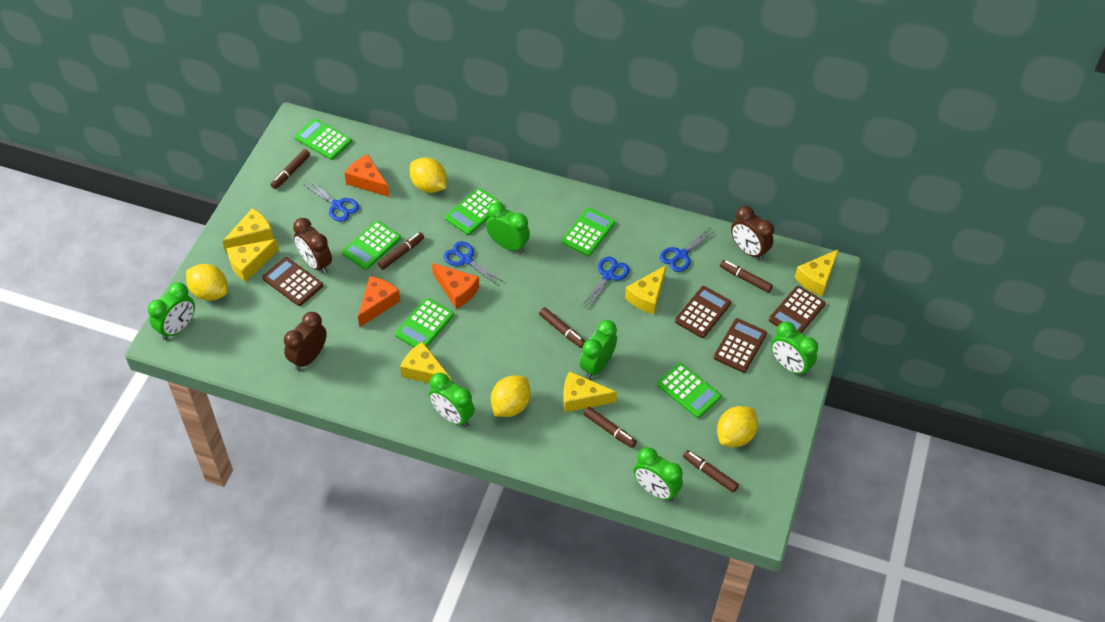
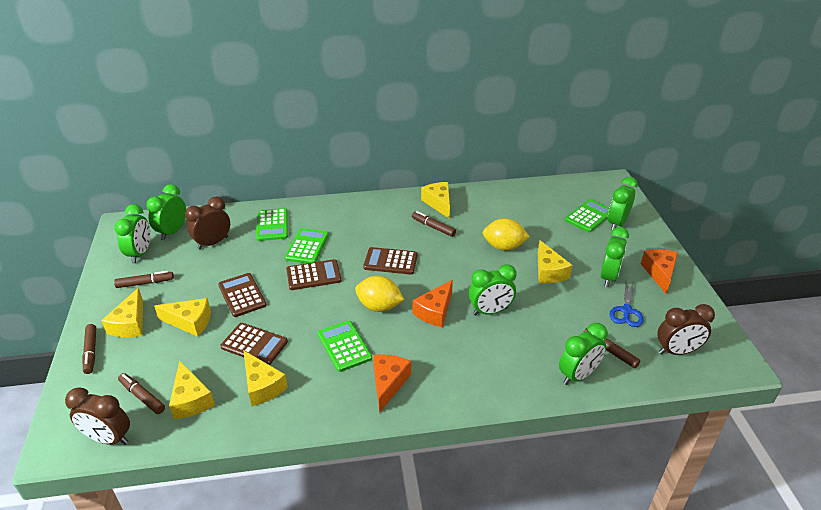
blue scissors: 4 -> 1
brown marker: 6 -> 5
green calculator: 6 -> 4
yellow lemon: 4 -> 2

